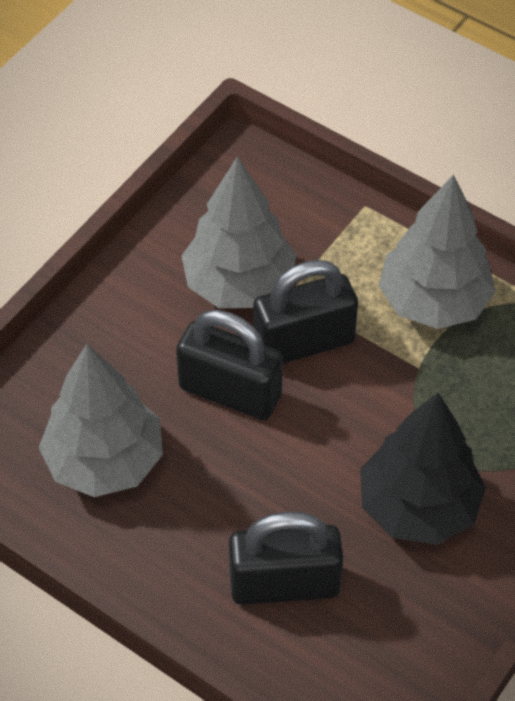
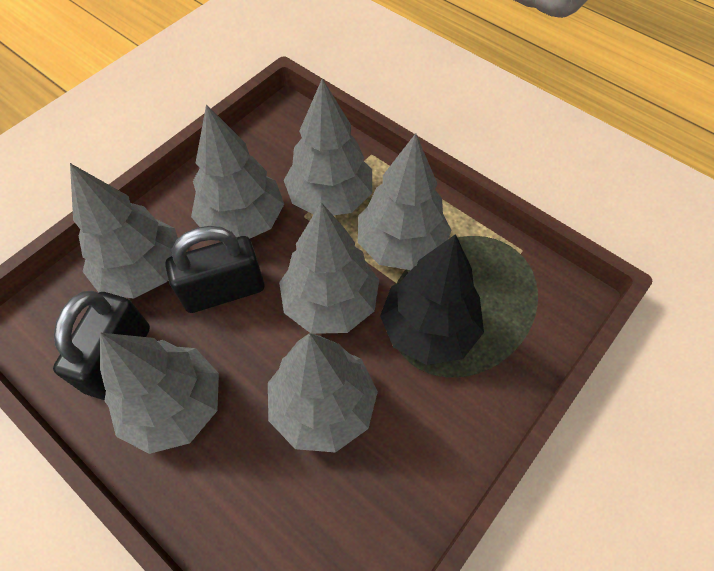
black padlock: 3 -> 2
grey tree: 3 -> 7

